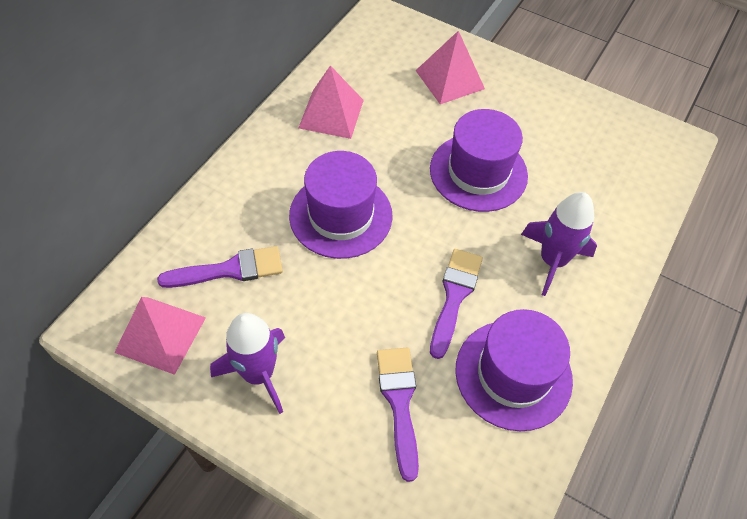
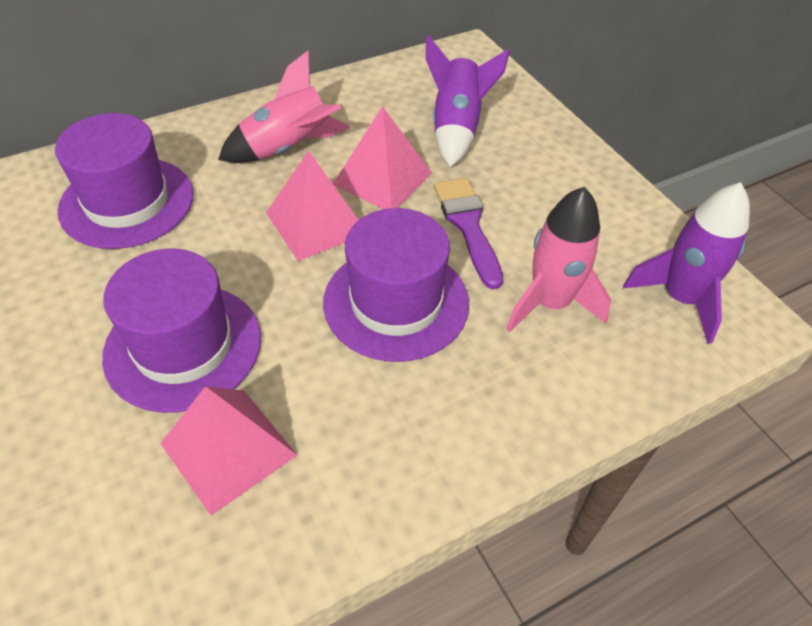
pink rocket: 0 -> 2
purple brush: 3 -> 1

